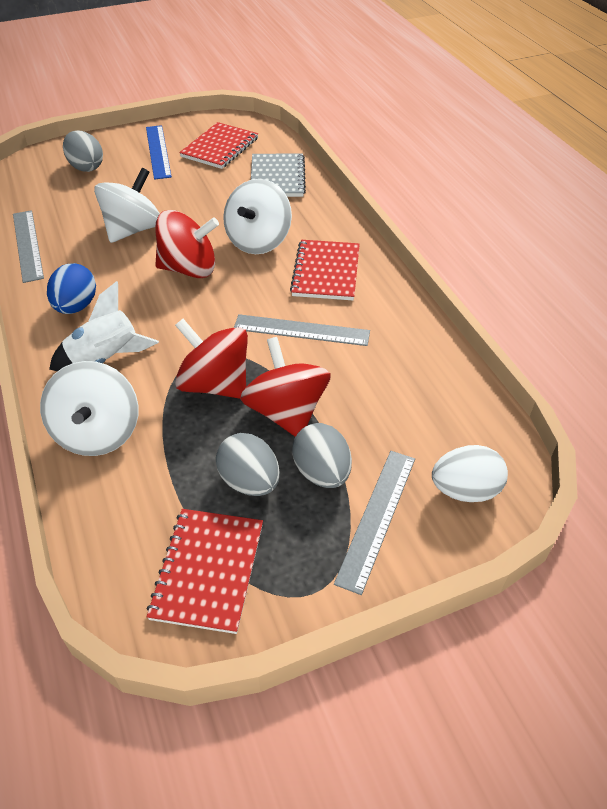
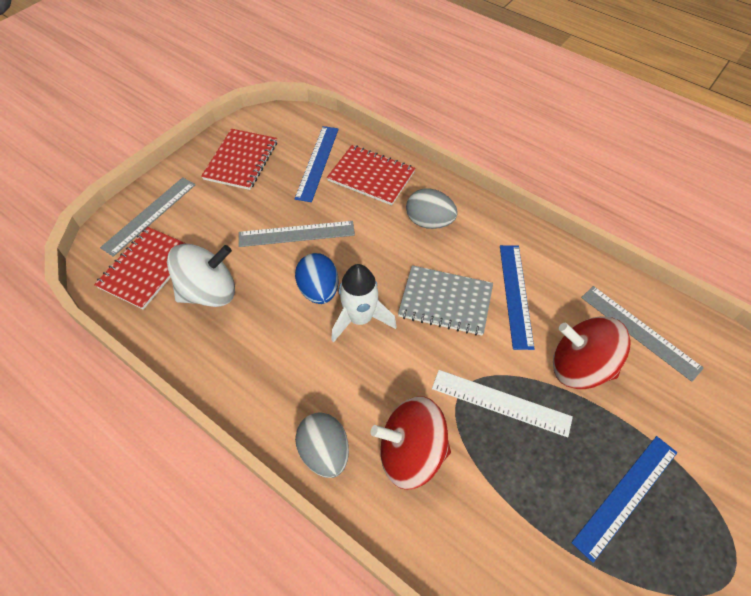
blue ruler: 1 -> 3
grey egg: 3 -> 2
red spinning top: 3 -> 2
white egg: 1 -> 0
white ruler: 0 -> 1
white spinning top: 3 -> 1

